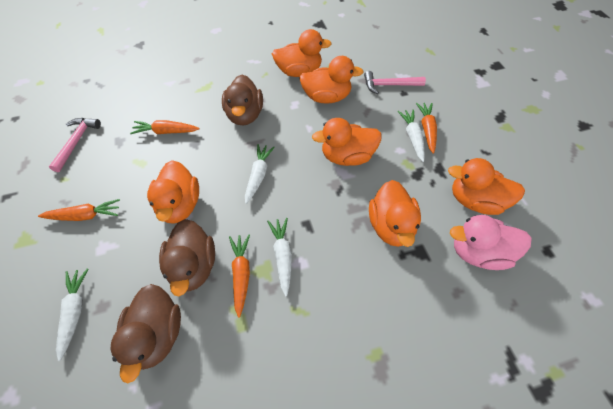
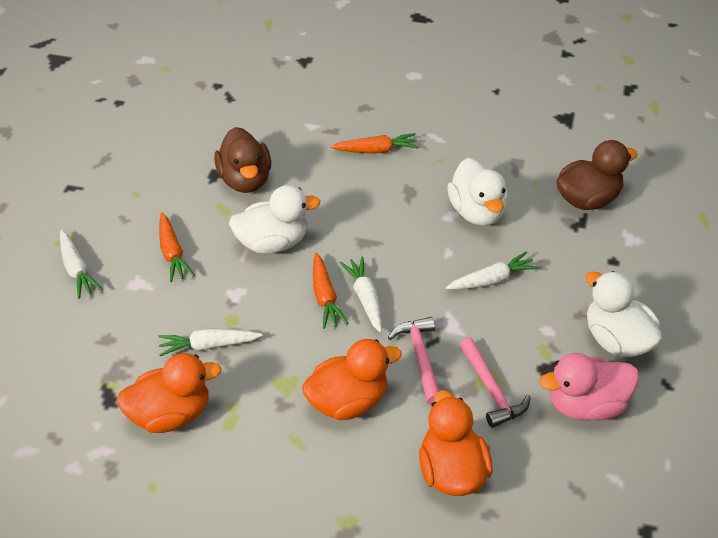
brown duck: 3 -> 2
orange carrot: 4 -> 3
orange duck: 6 -> 3
white duck: 0 -> 3

